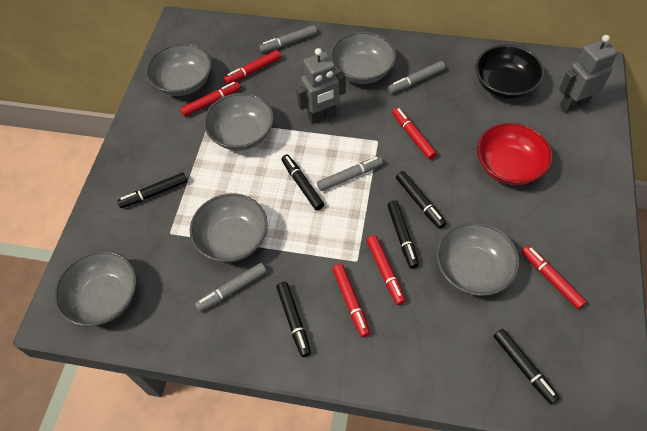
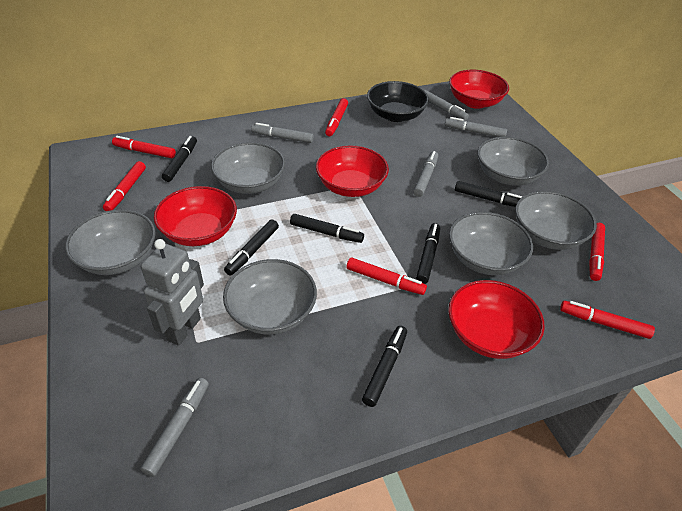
grey marker: 4 -> 5
grey robot: 2 -> 1
red bowl: 1 -> 4

